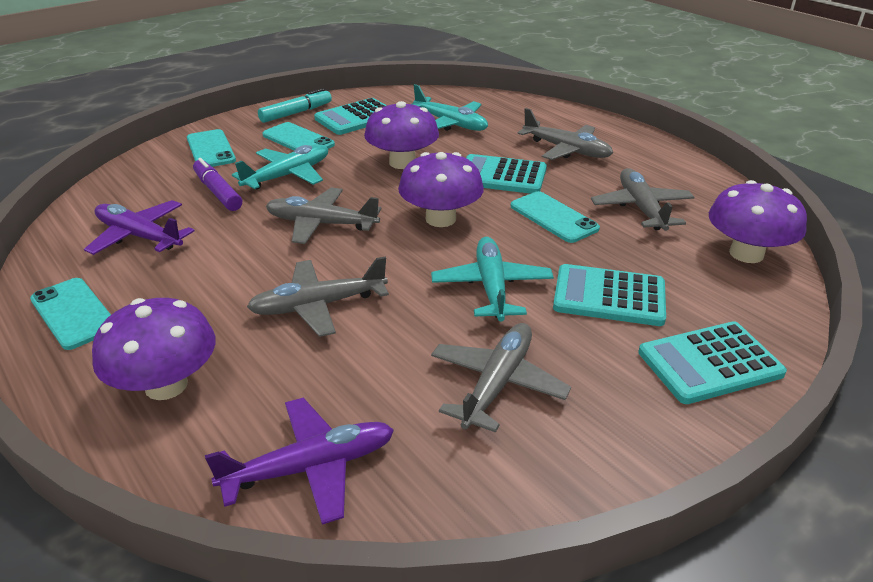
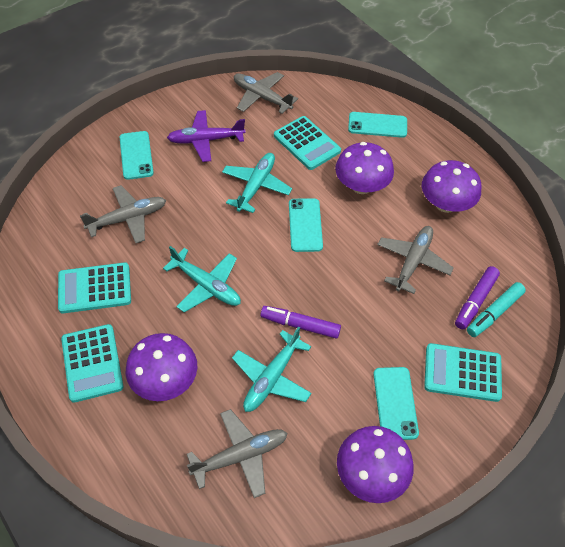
grey plane: 5 -> 4
purple marker: 1 -> 2
purple plane: 2 -> 1

